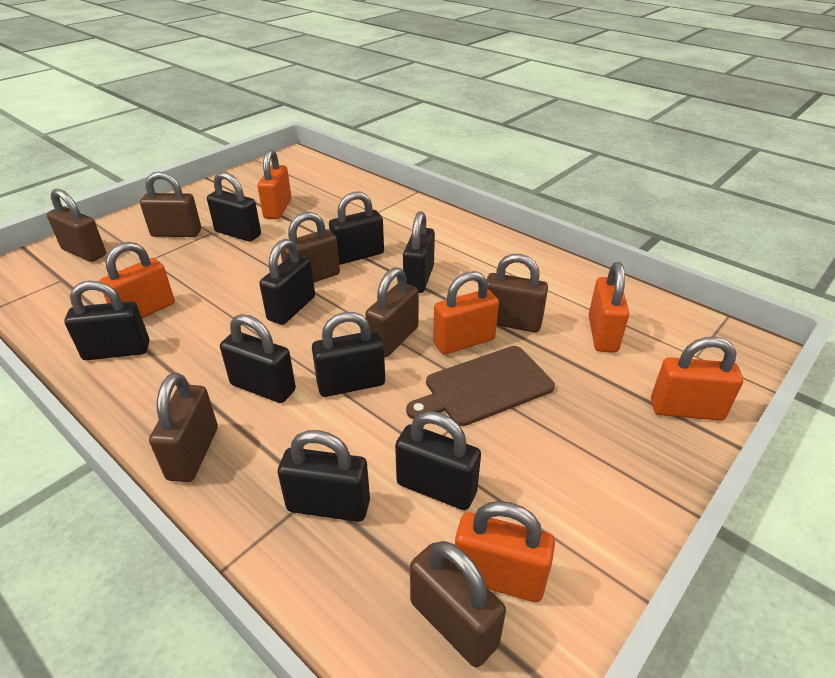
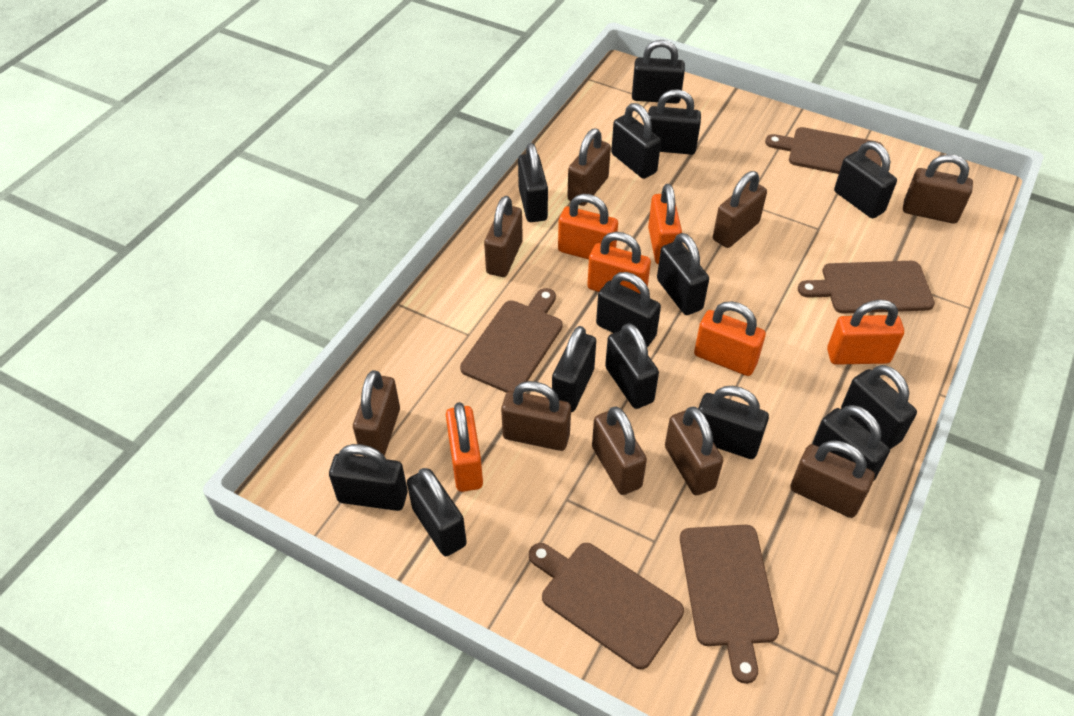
black padlock: 9 -> 14
brown cutting board: 1 -> 5
brown padlock: 7 -> 9

